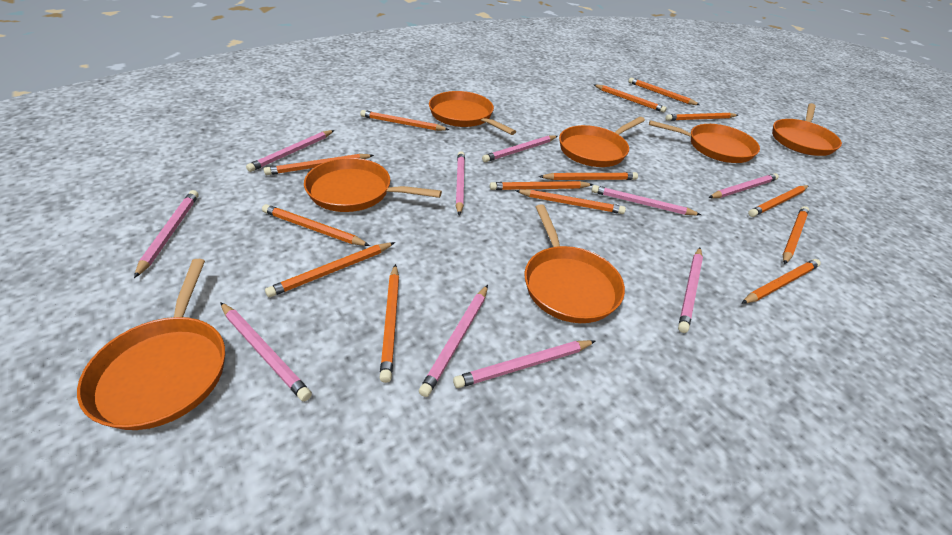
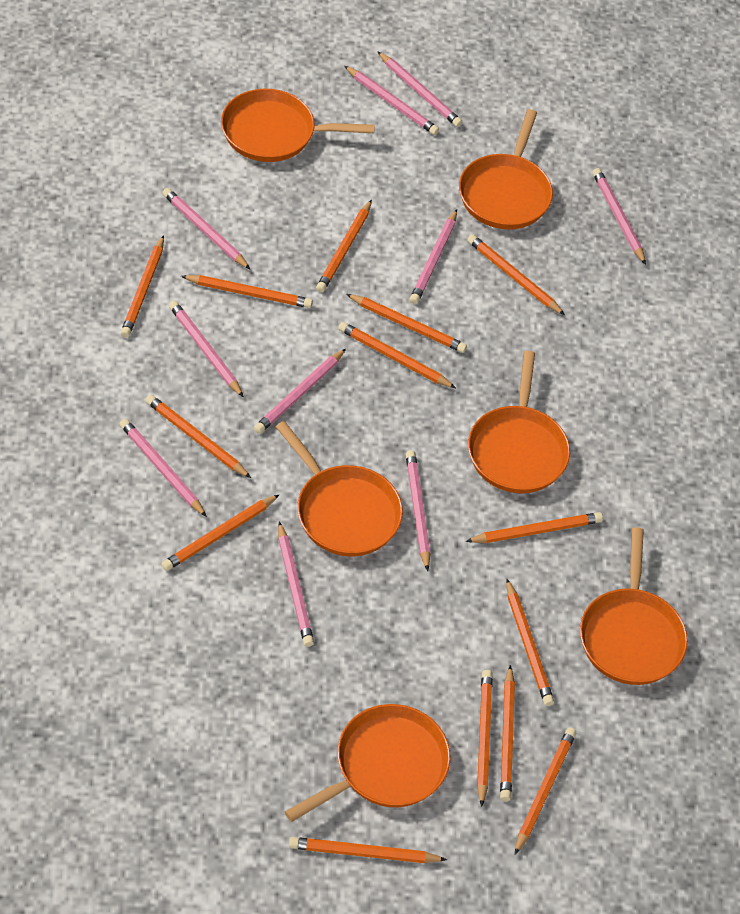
orange pan: 7 -> 6

